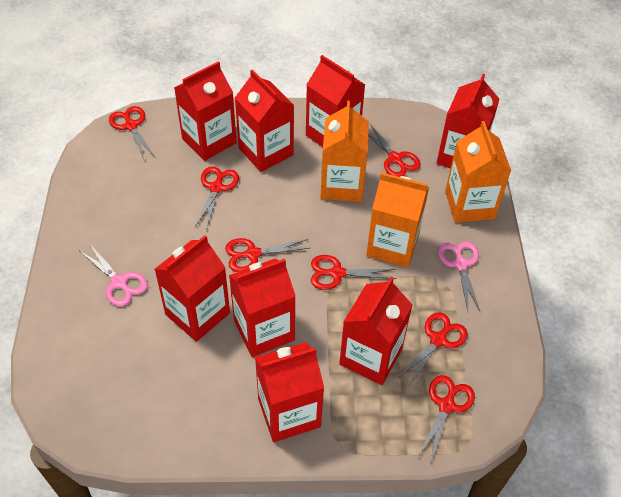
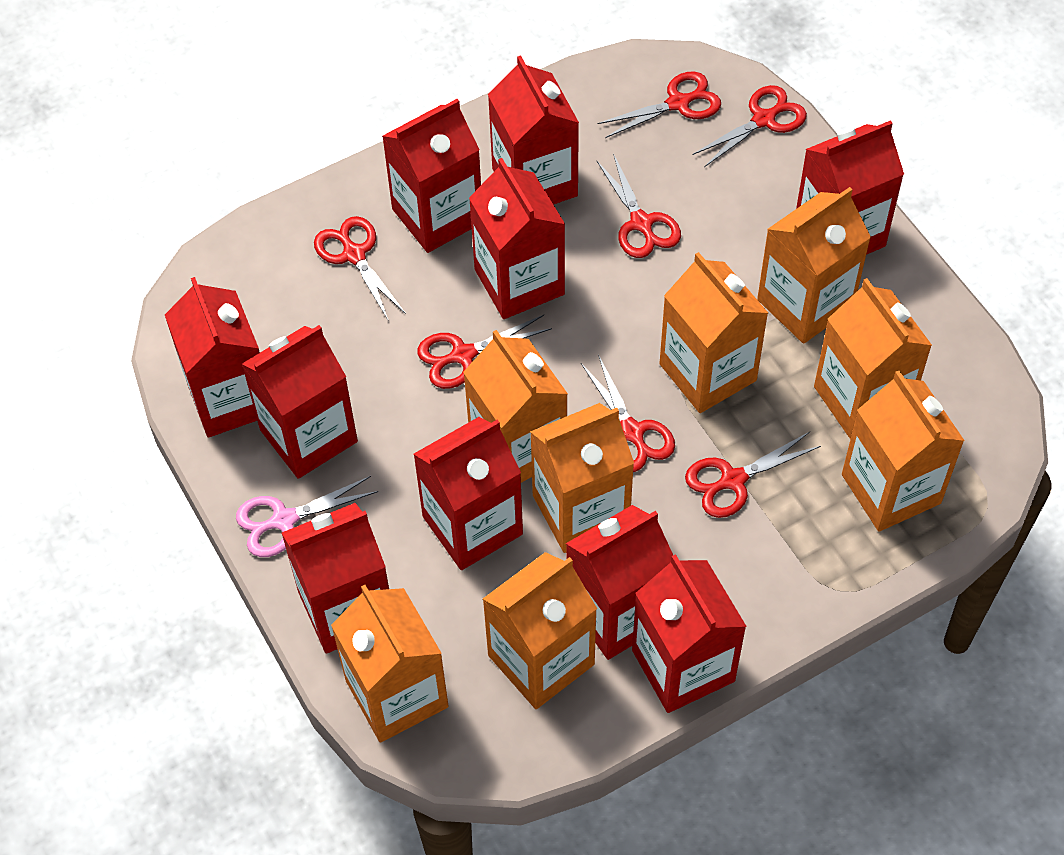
orange carton: 3 -> 8
pink scissors: 2 -> 1
red carton: 8 -> 10

